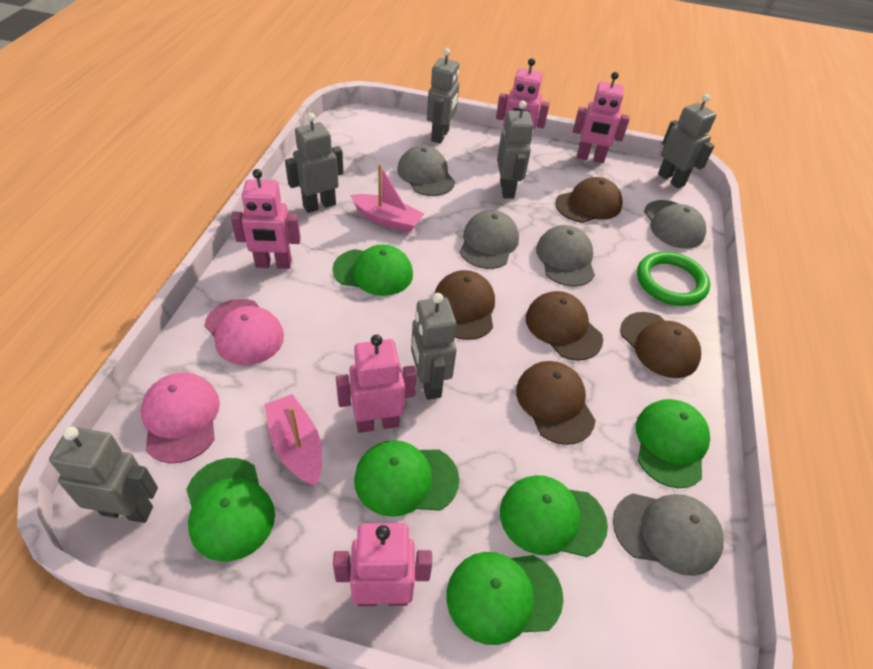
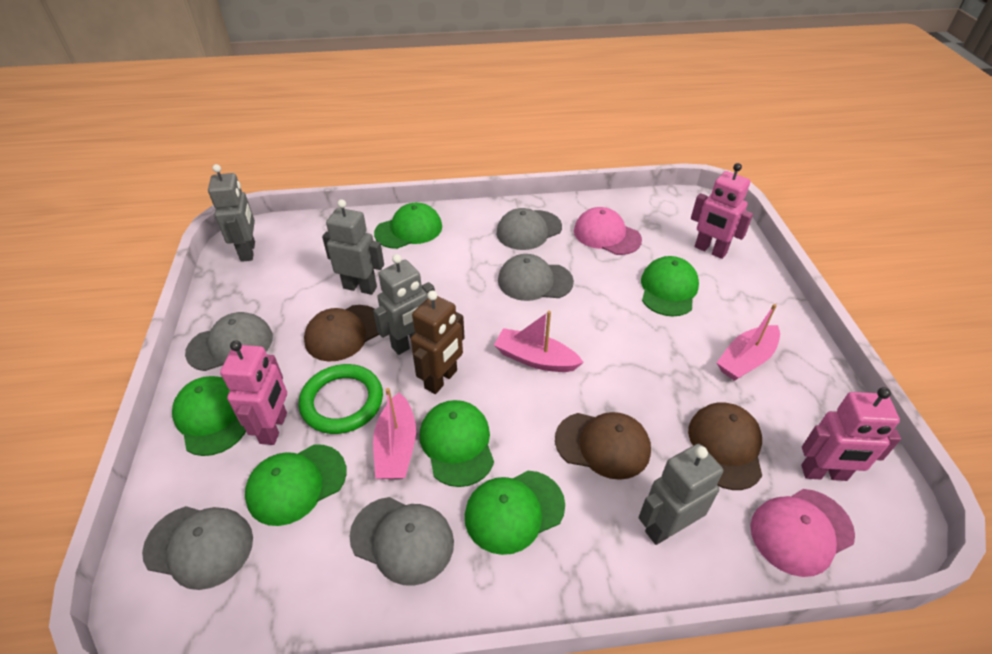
brown cap: 5 -> 3
brown robot: 0 -> 1
grey robot: 6 -> 4
pink boat: 2 -> 3
pink robot: 5 -> 3

